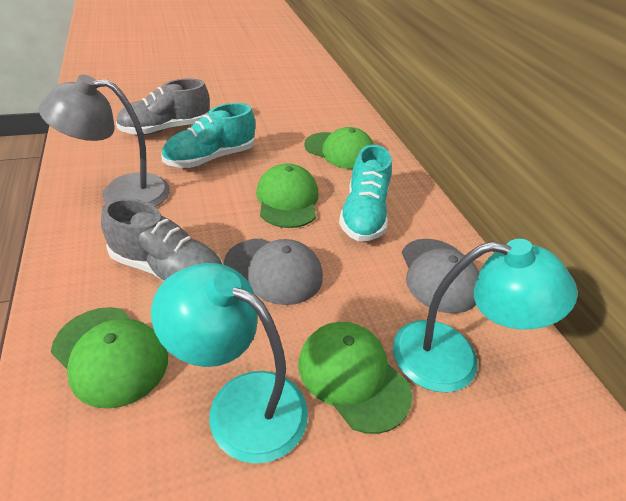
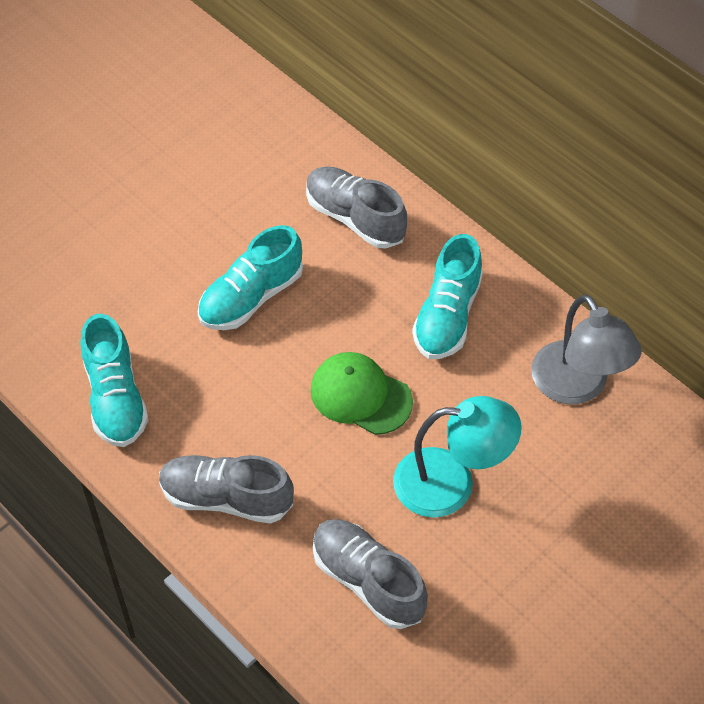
green cap: 4 -> 1
grey cap: 2 -> 0
grey shoe: 2 -> 3
turquoise lamp: 2 -> 1
turquoise shoe: 2 -> 3

